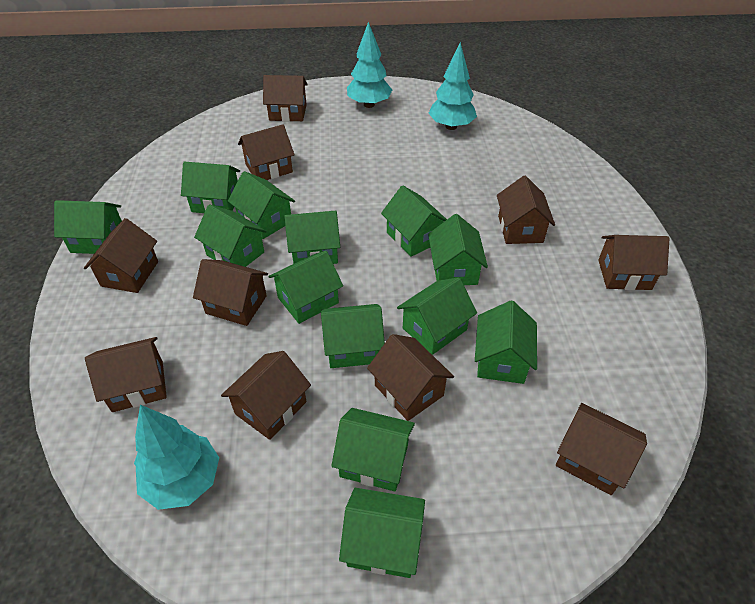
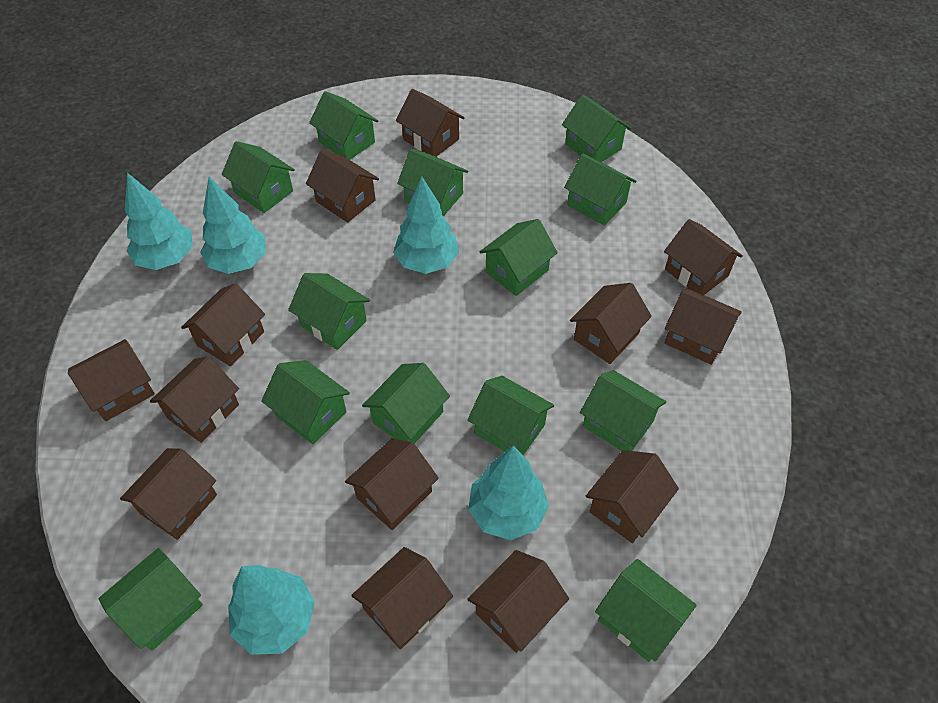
brown house: 10 -> 13
turquoise tree: 3 -> 5

